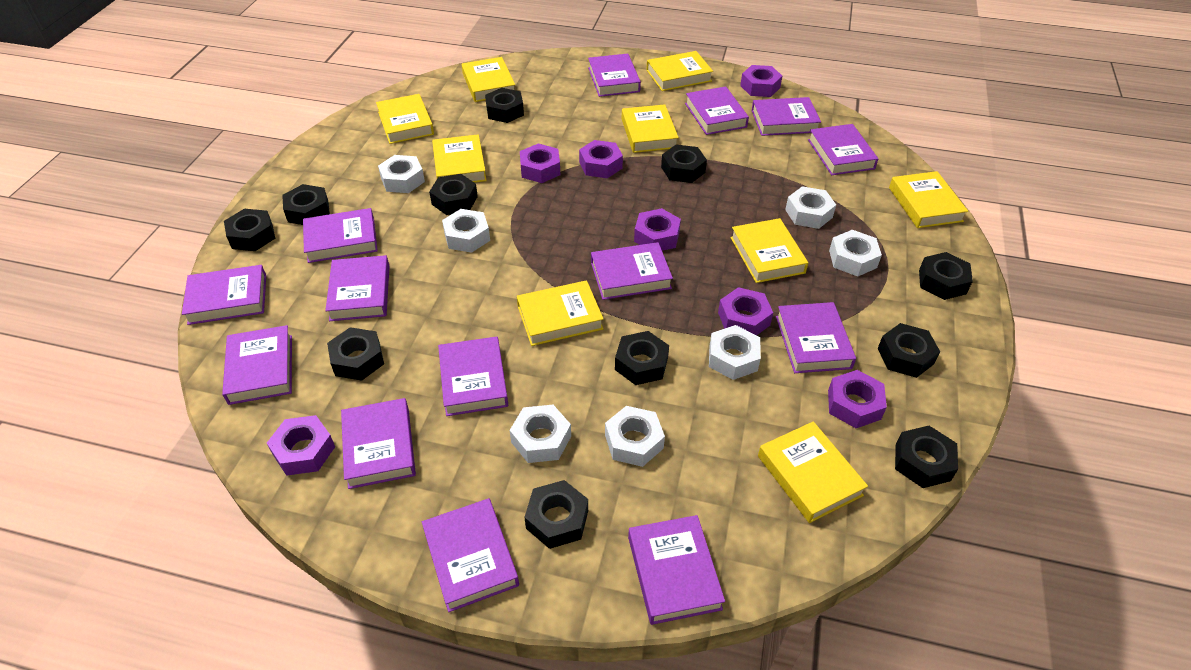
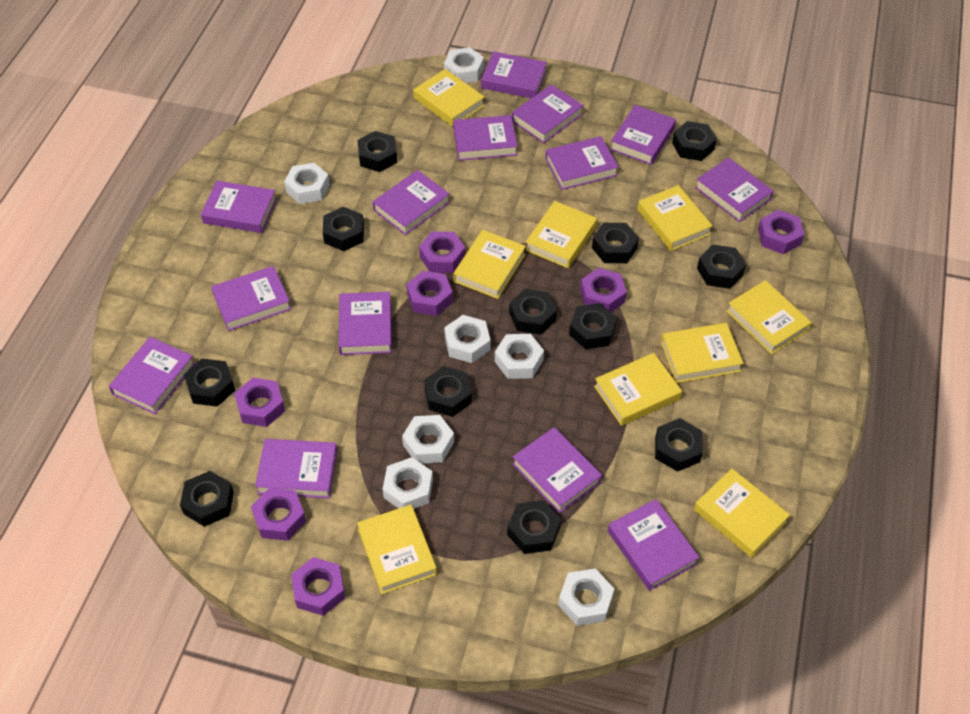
black nut: 11 -> 12

